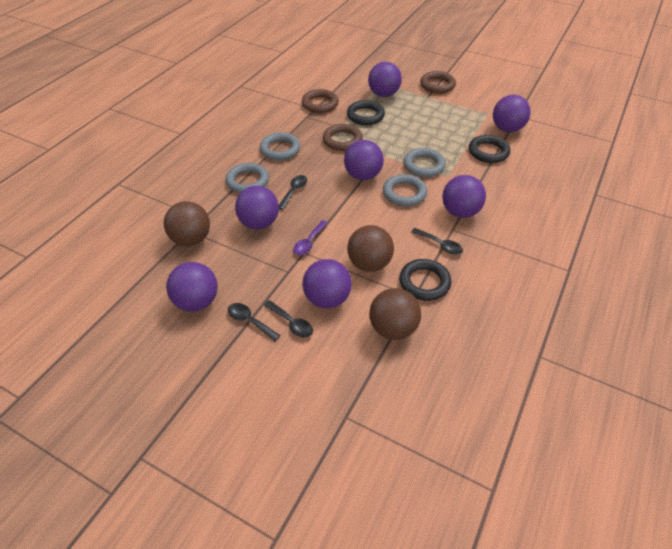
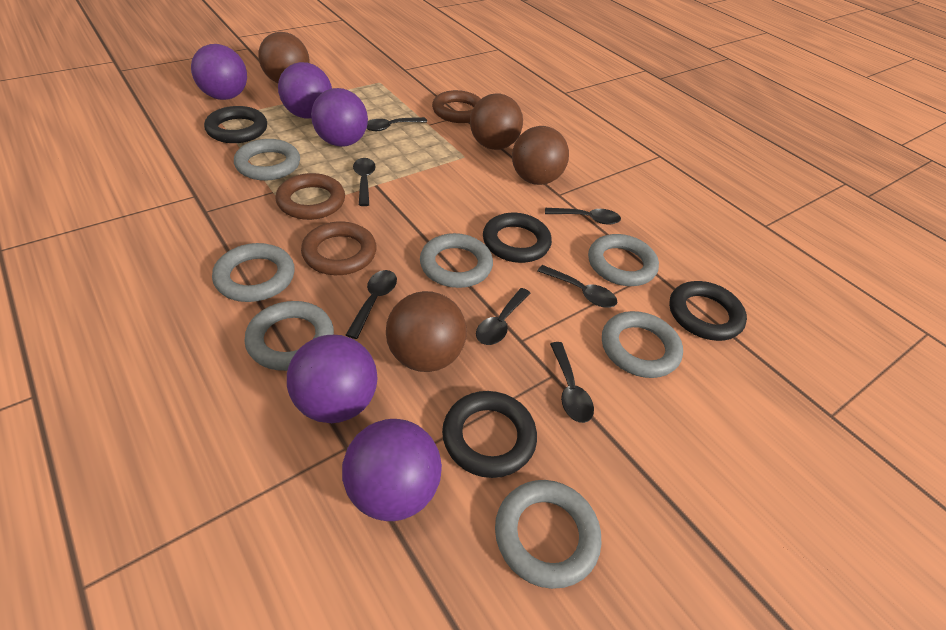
black ring: 3 -> 4
black spoon: 4 -> 7
brown ball: 3 -> 4
grey ring: 4 -> 7
purple ball: 7 -> 5
purple spoon: 1 -> 0

